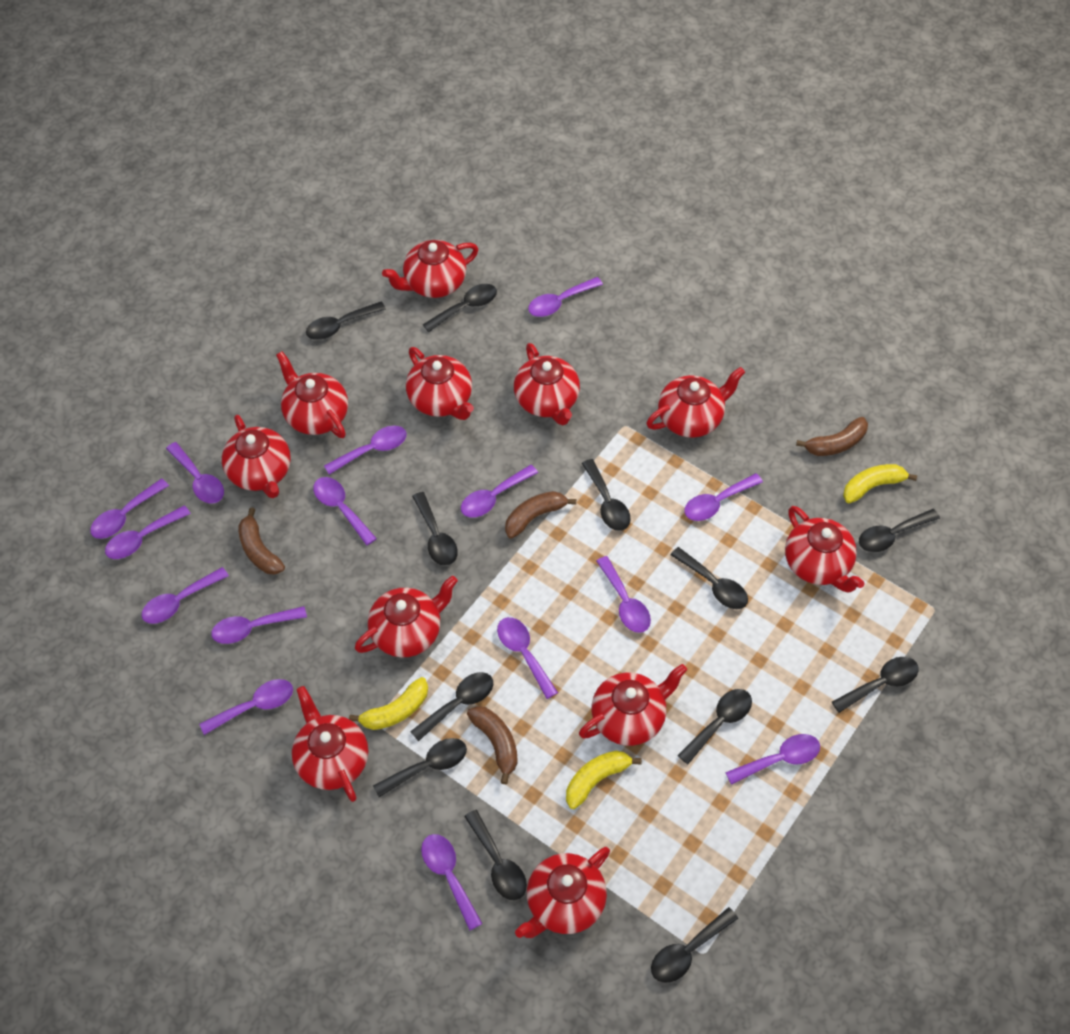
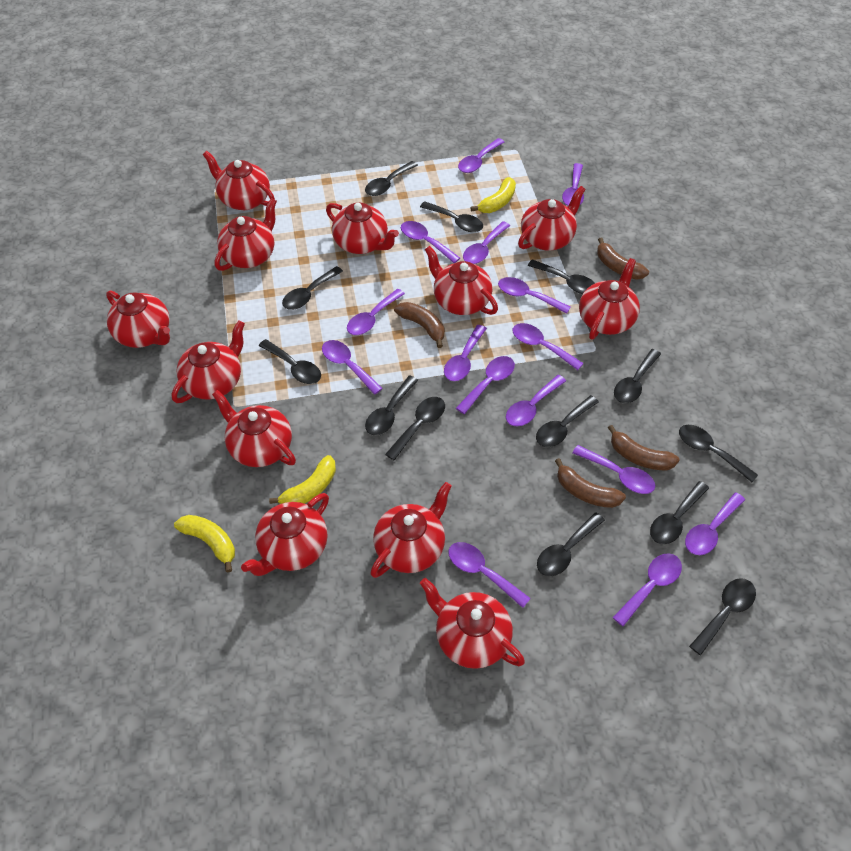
black spoon: 12 -> 13
red teapot: 11 -> 12

